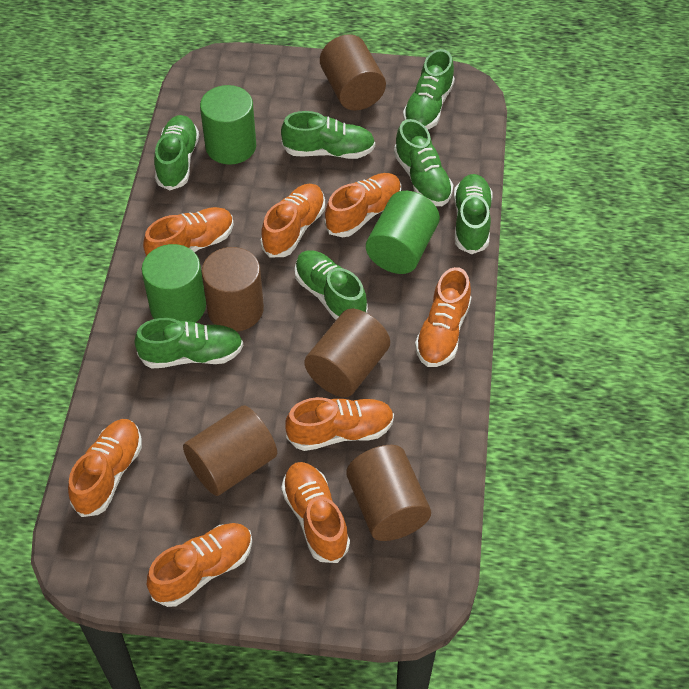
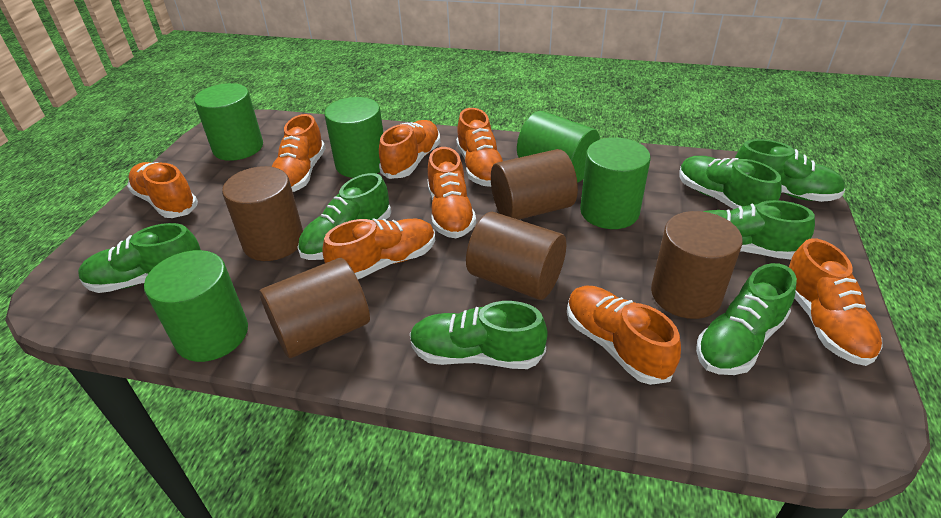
green cylinder: 3 -> 5

